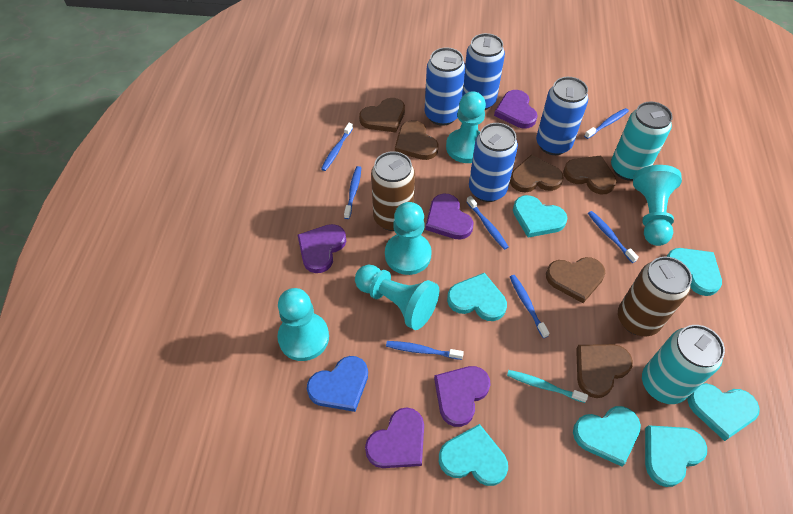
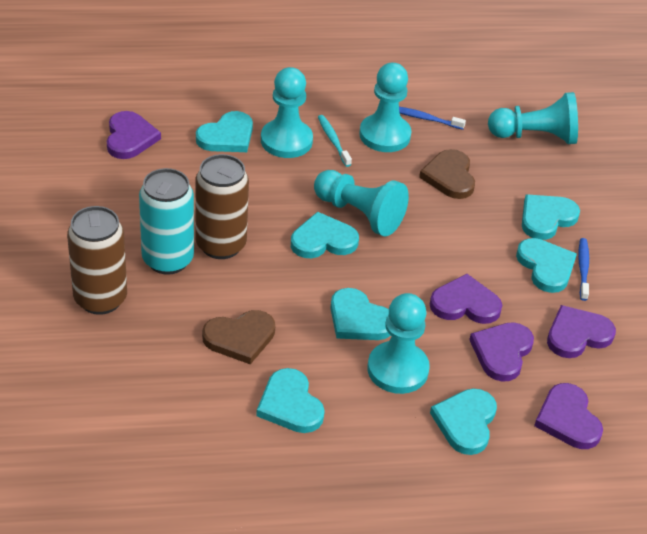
blue can: 4 -> 0
blue heart: 1 -> 0
blue toothbrush: 7 -> 2
brown heart: 6 -> 2
turquoise can: 2 -> 1

